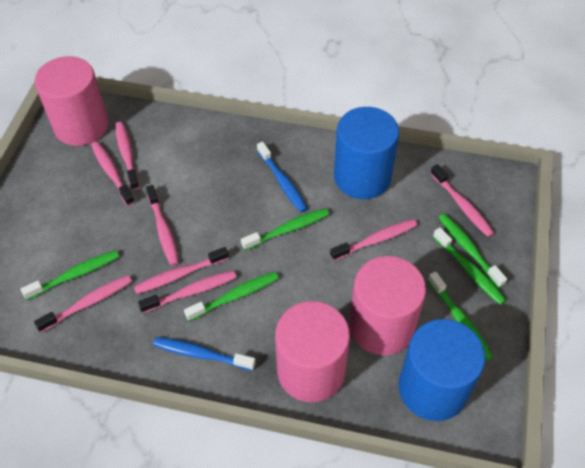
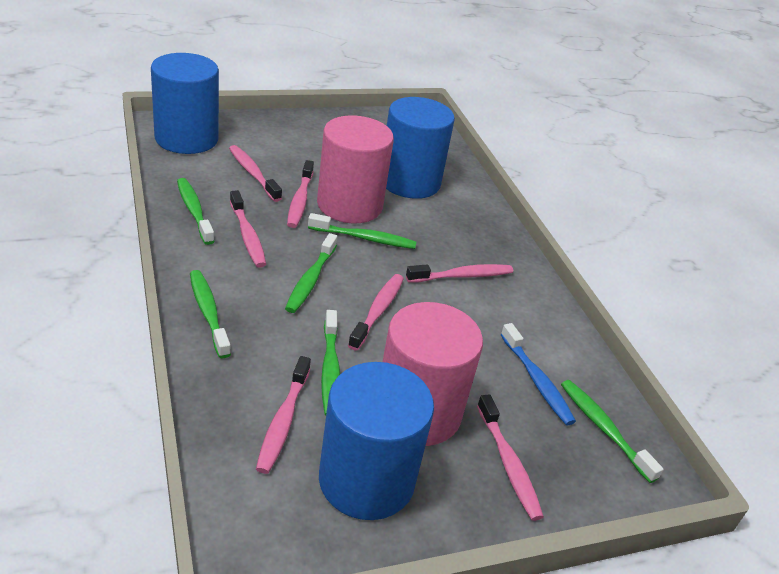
blue cylinder: 2 -> 3
blue toothbrush: 2 -> 1
pink cylinder: 3 -> 2
pink toothbrush: 8 -> 7

